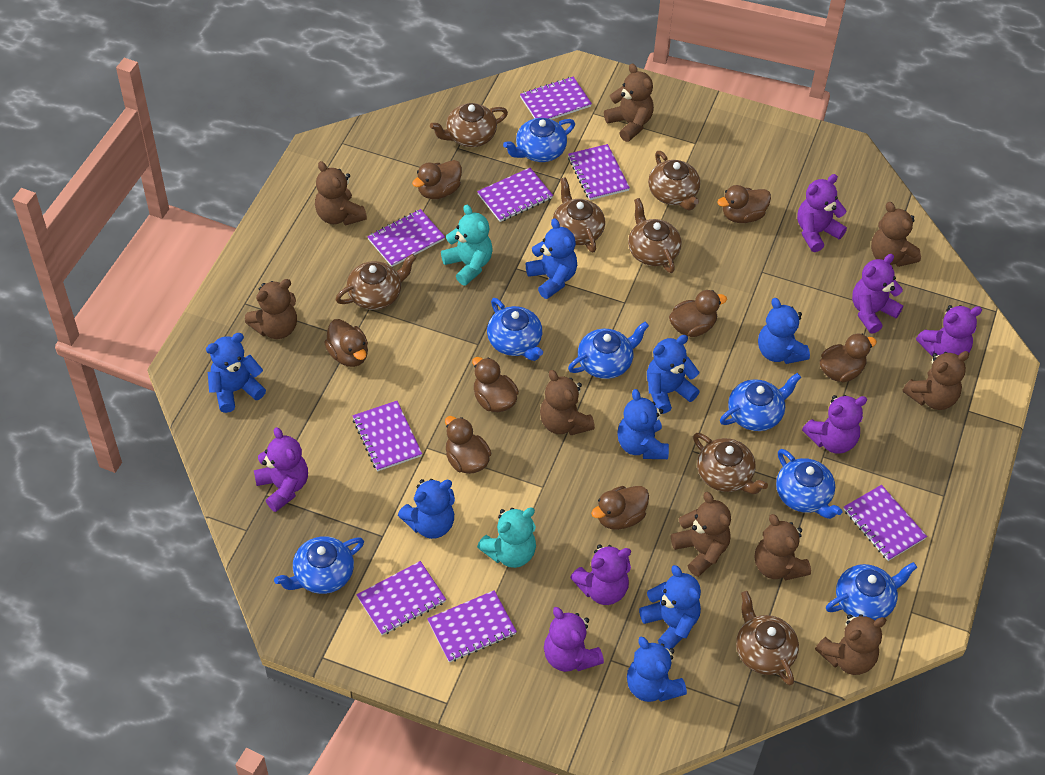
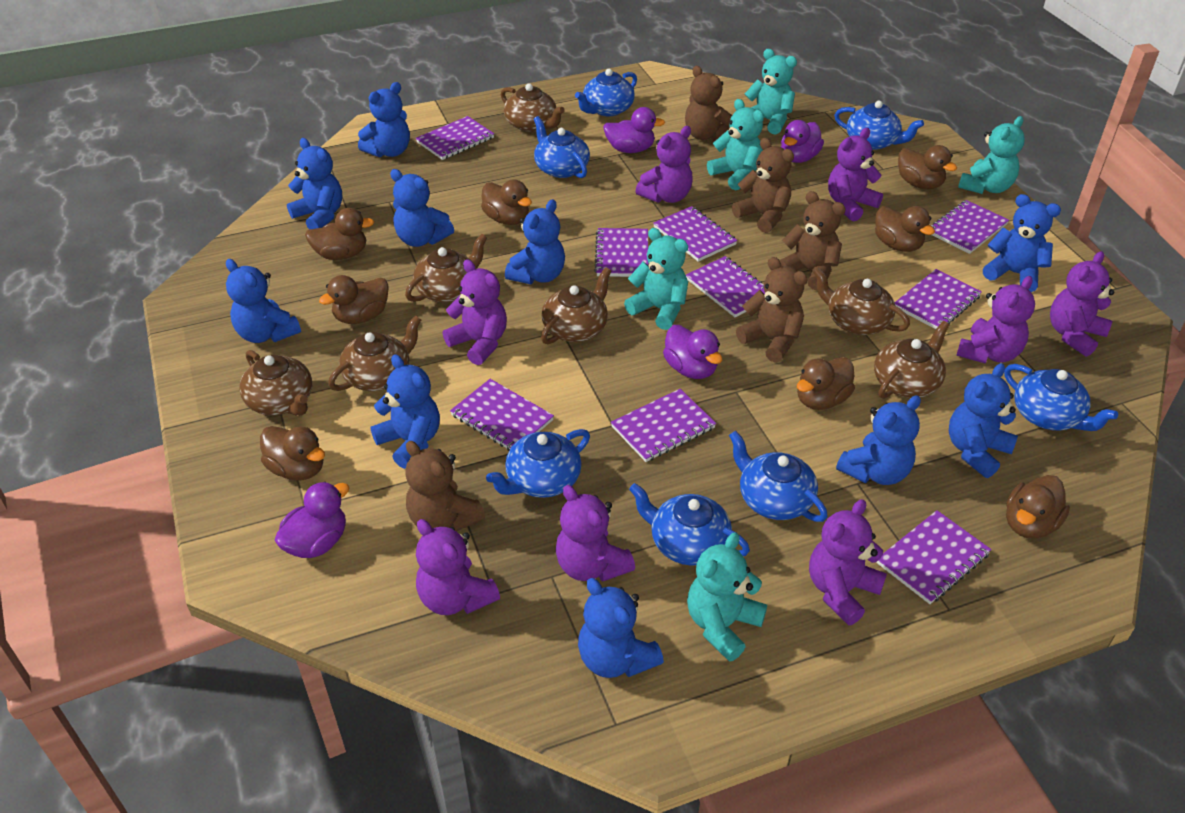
blue teddy bear: 8 -> 10
brown teddy bear: 9 -> 5
purple duck: 0 -> 4
purple notebook: 8 -> 9
purple teddy bear: 7 -> 8
turquoise teddy bear: 2 -> 5

